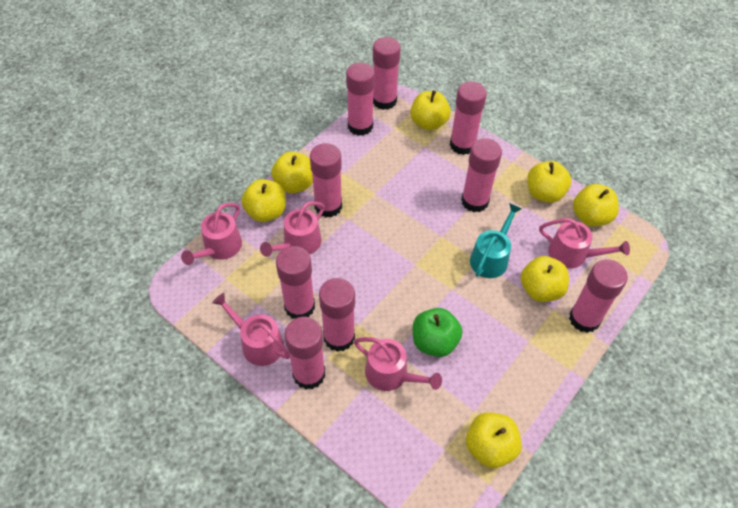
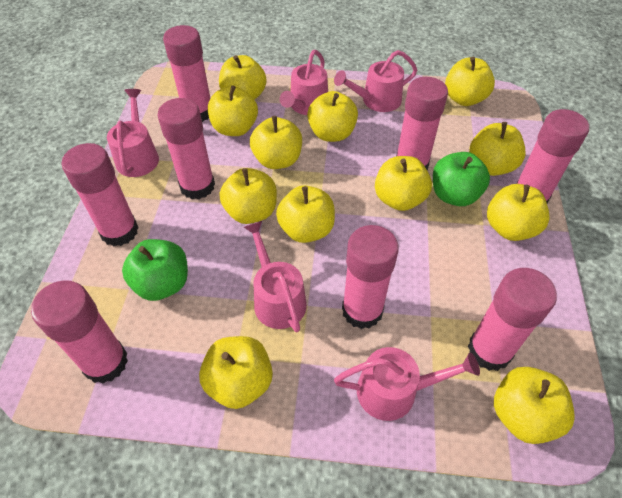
green apple: 1 -> 2
pink glue stick: 9 -> 8
turquoise watering can: 1 -> 0
yellow apple: 7 -> 12

